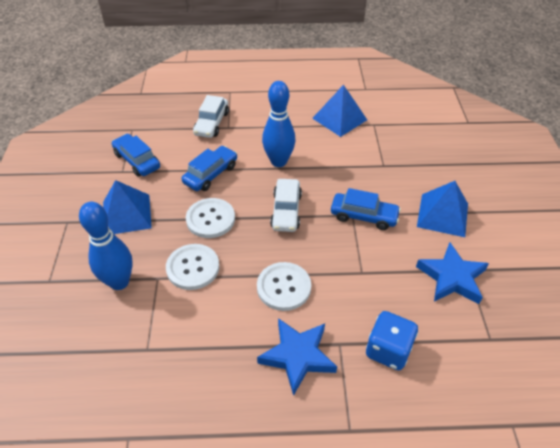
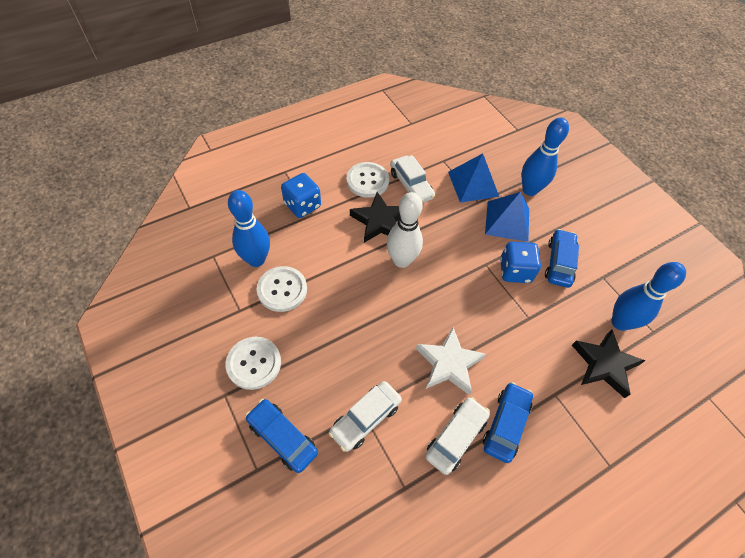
black star: 0 -> 2
blue bowling pin: 2 -> 3
blue dice: 1 -> 2
blue pyramid: 3 -> 2
blue star: 2 -> 0
white bowling pin: 0 -> 1
white car: 2 -> 3
white star: 0 -> 1

